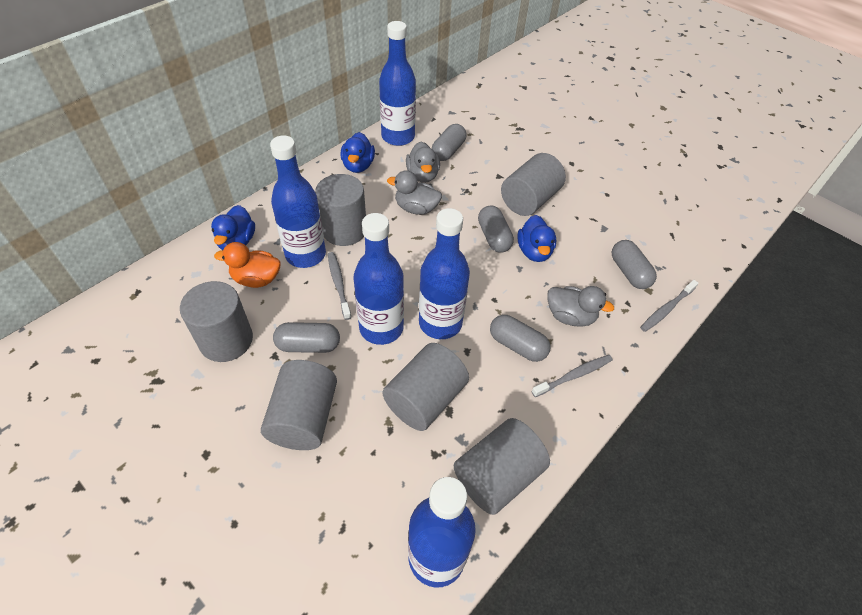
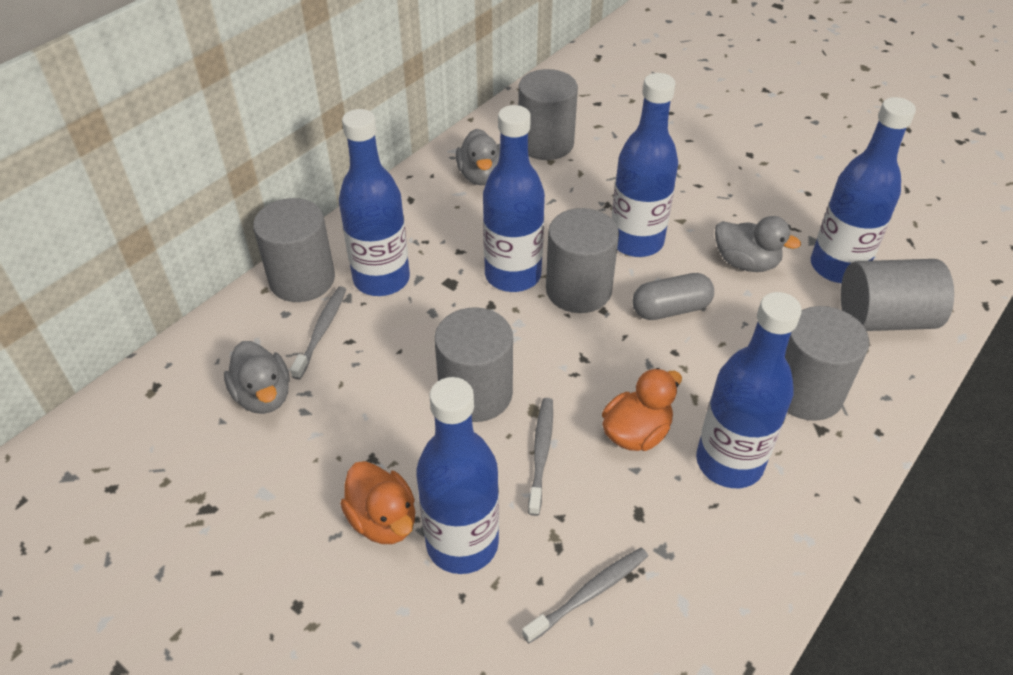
blue bottle: 5 -> 6
blue duck: 3 -> 0
grey capsule: 5 -> 1
orange duck: 1 -> 2

